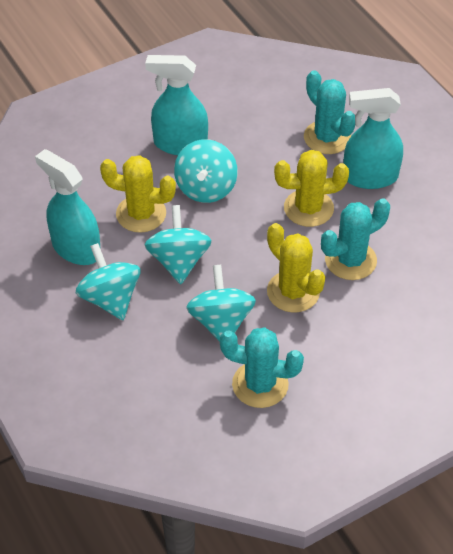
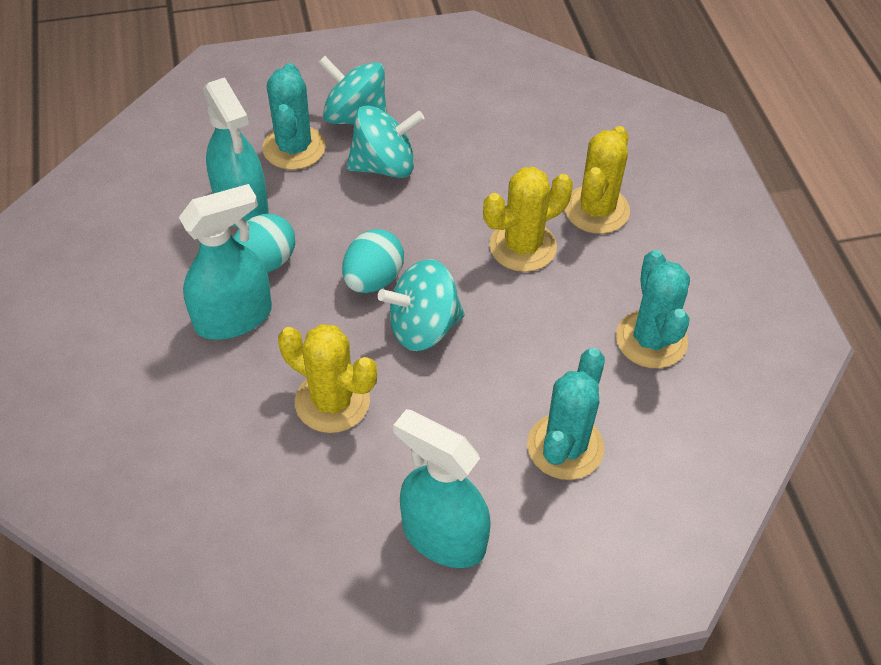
turquoise egg: 0 -> 2
turquoise spinning top: 4 -> 3

